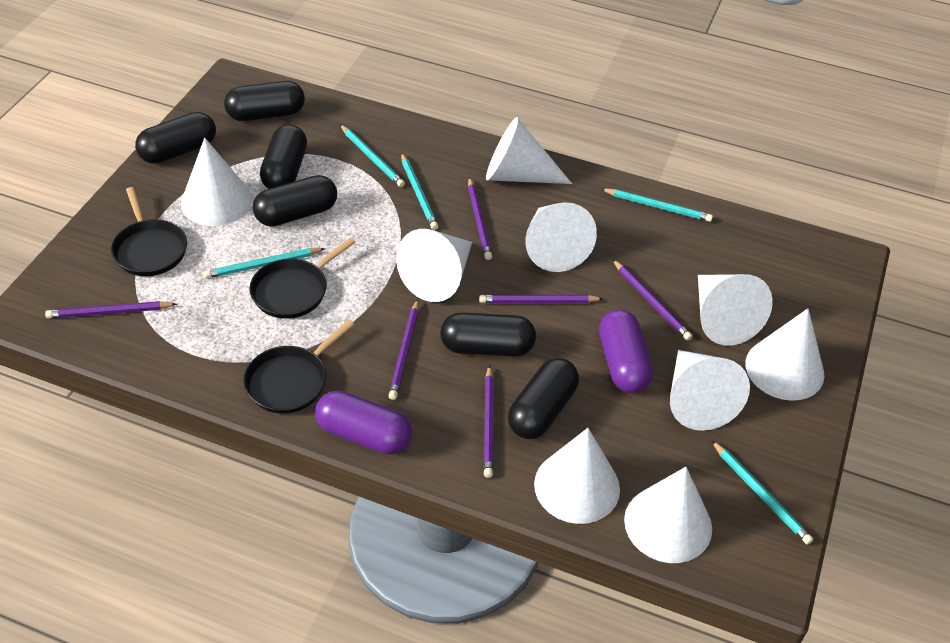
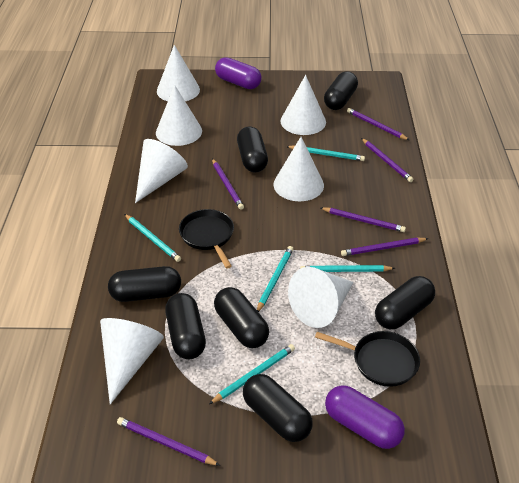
black capsule: 6 -> 7
black pan: 3 -> 2
white cone: 9 -> 7

